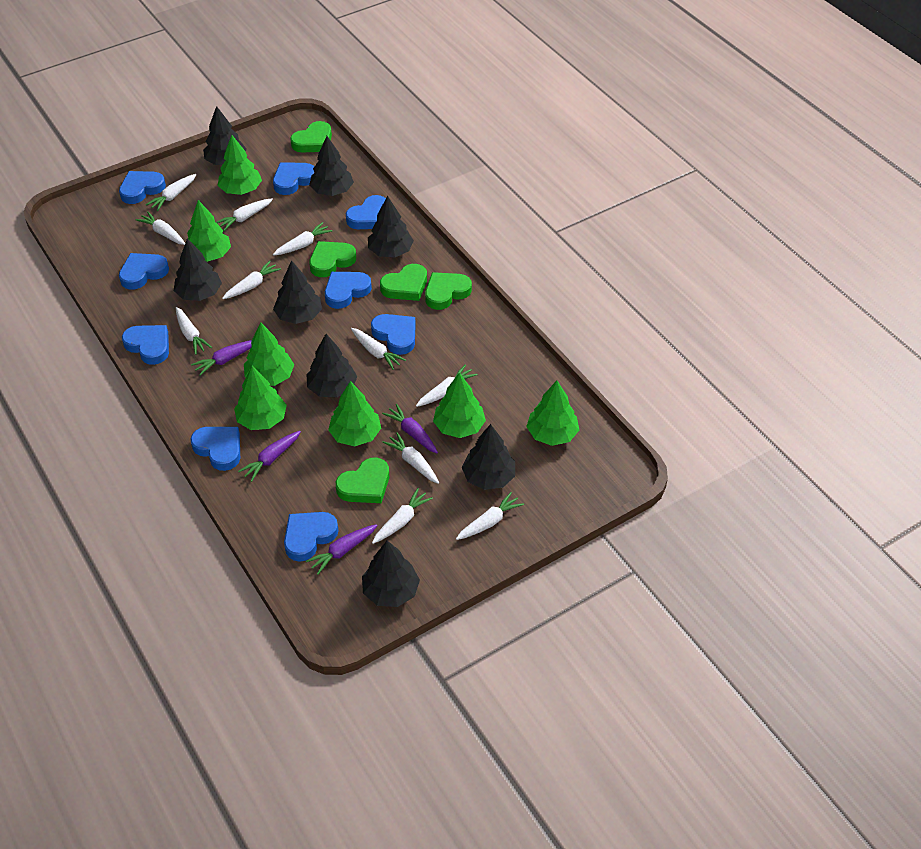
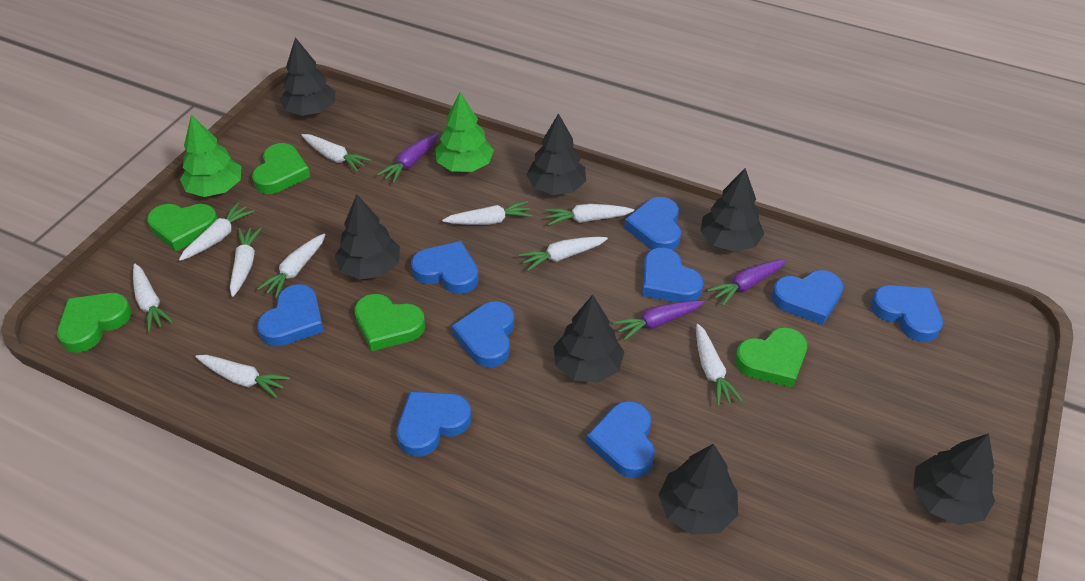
black tree: 8 -> 7
green tree: 7 -> 2
purple carrot: 4 -> 3
white carrot: 11 -> 10

